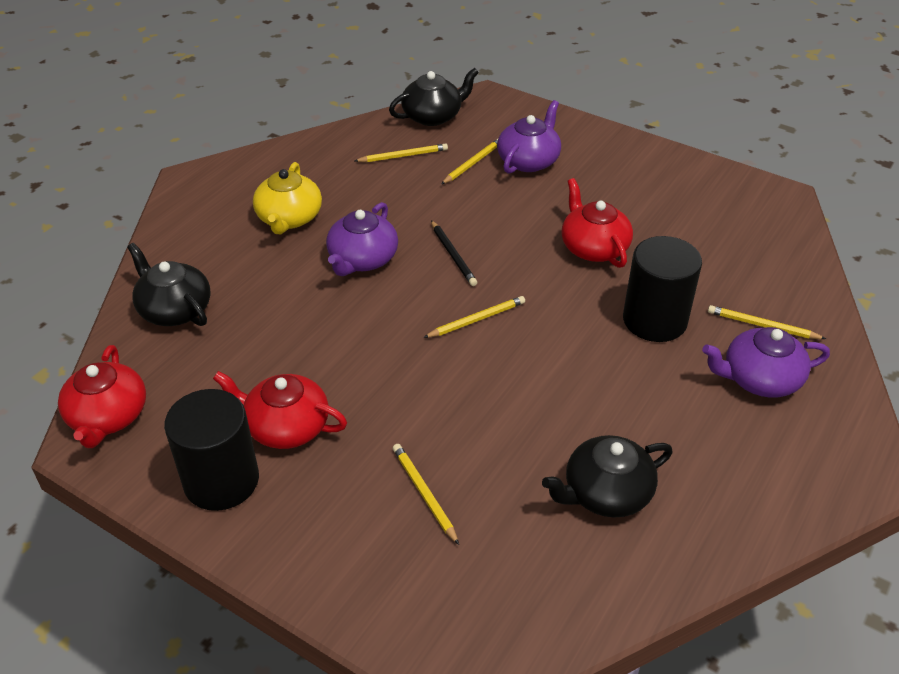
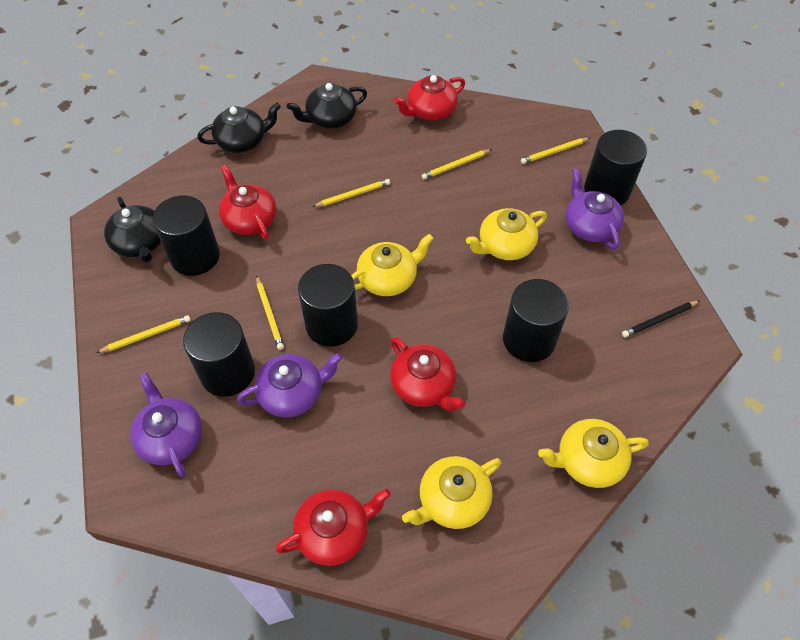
black cylinder: 2 -> 5
red teapot: 3 -> 4
yellow teapot: 1 -> 4

